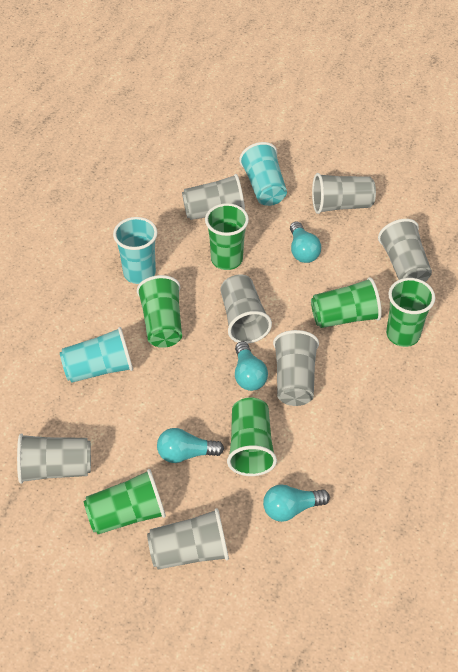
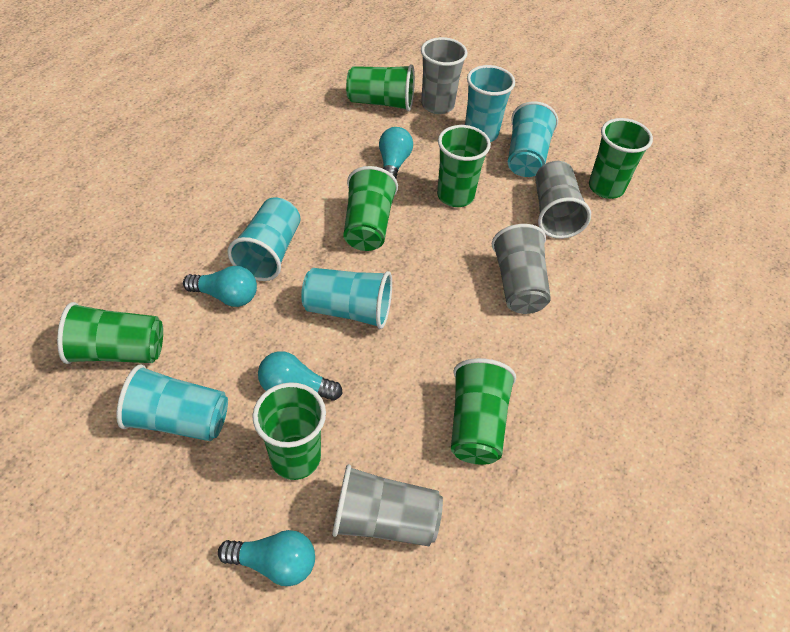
green cup: 6 -> 7
grey cup: 7 -> 4
turquoise cup: 3 -> 5

